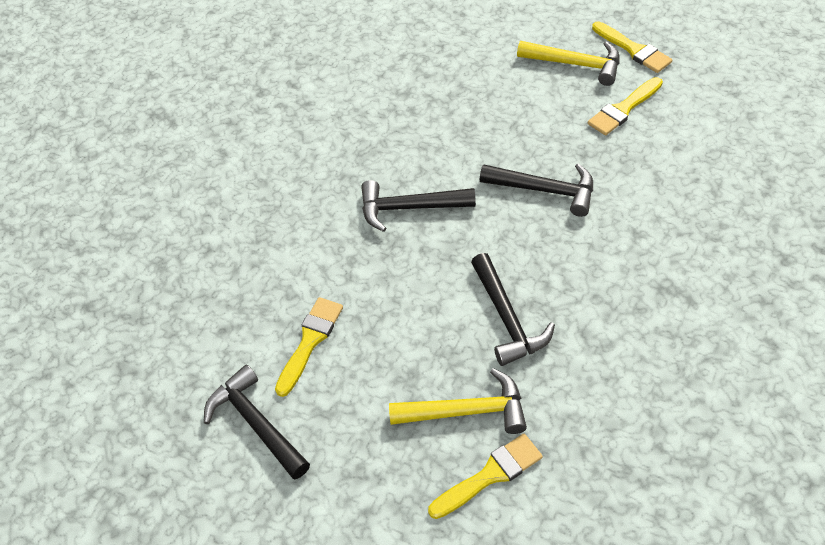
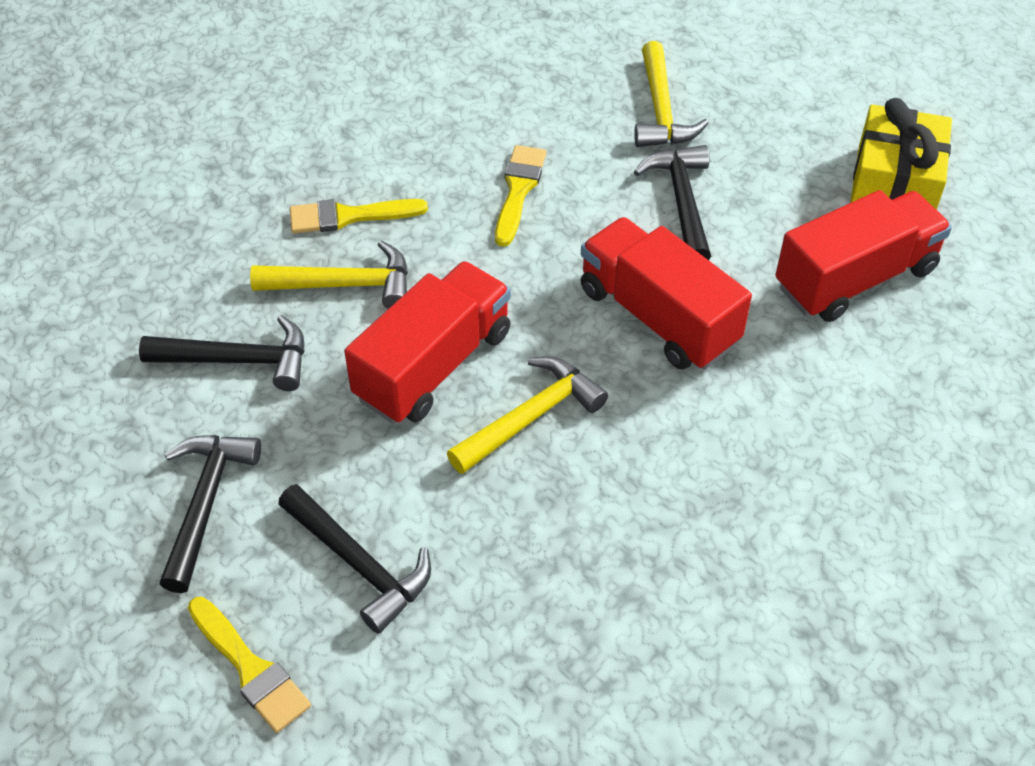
red truck: 0 -> 3
yellow brush: 4 -> 3
yellow gift: 0 -> 1
yellow hammer: 2 -> 3

